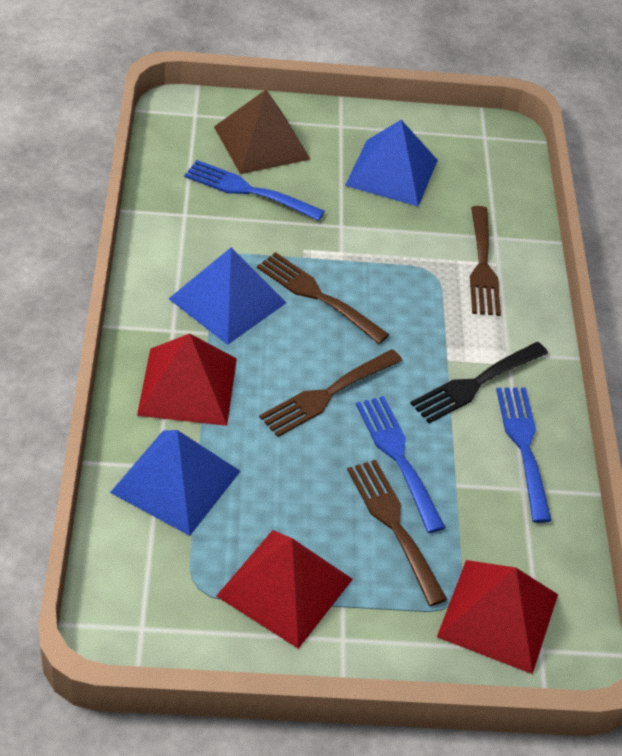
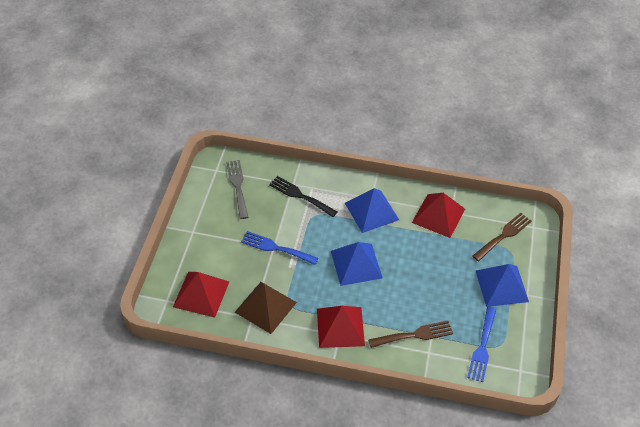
blue fork: 3 -> 2
brown fork: 4 -> 2
grey fork: 0 -> 1

